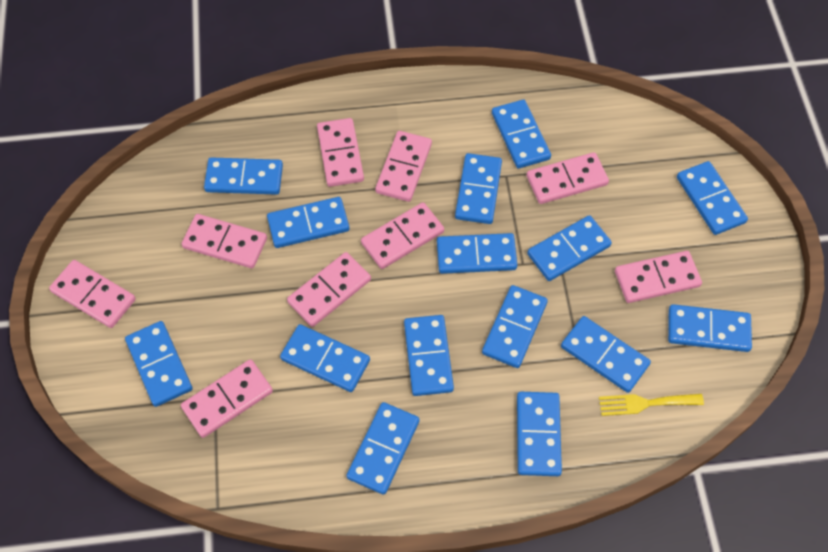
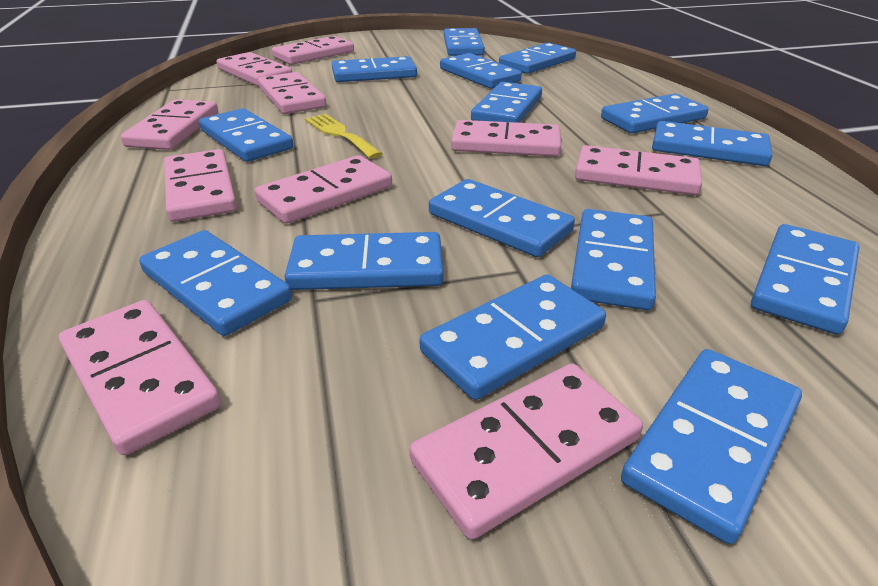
pink domino: 9 -> 10

